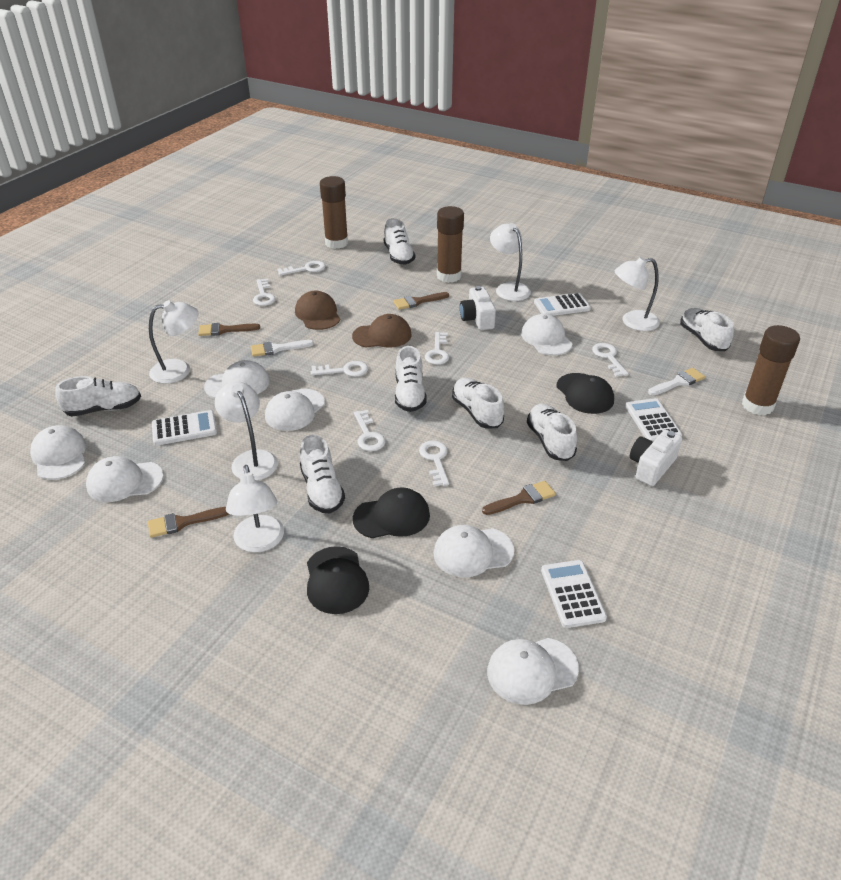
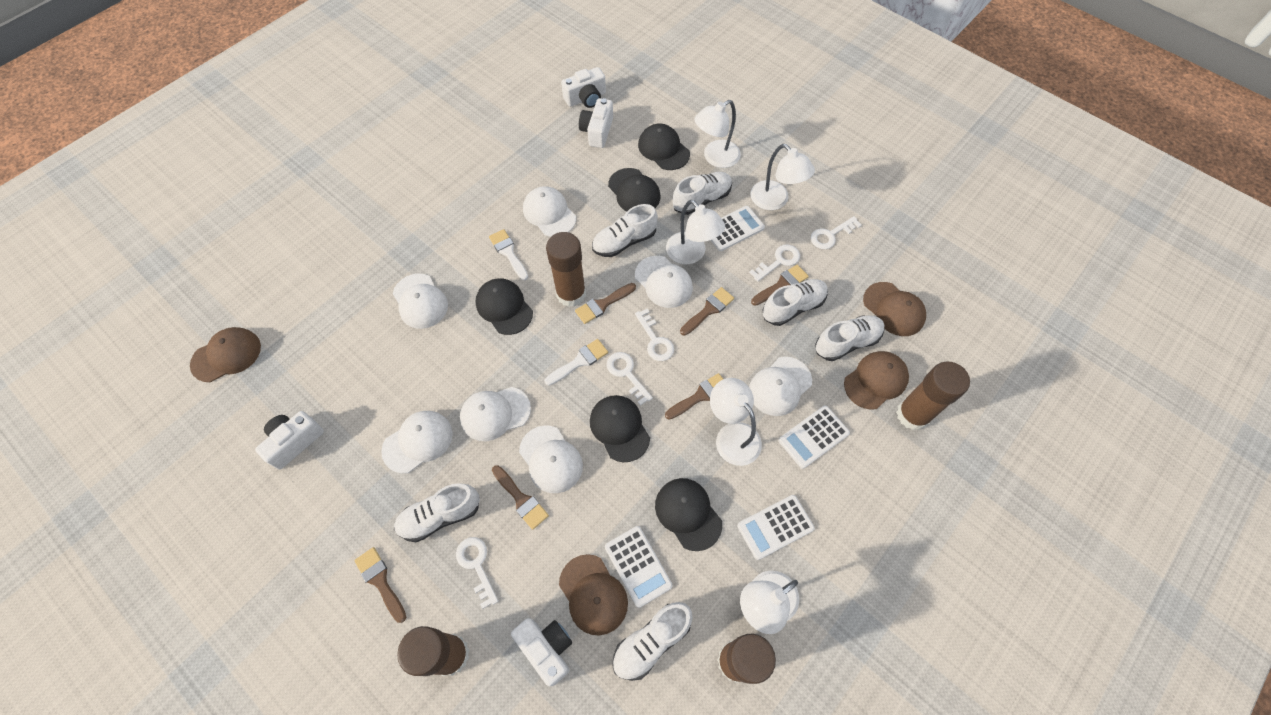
black cap: 3 -> 5
brown brush: 4 -> 6
brown cap: 2 -> 4
brown glue stick: 3 -> 4
white camera: 2 -> 4
white key: 7 -> 5
white shoe: 7 -> 6

